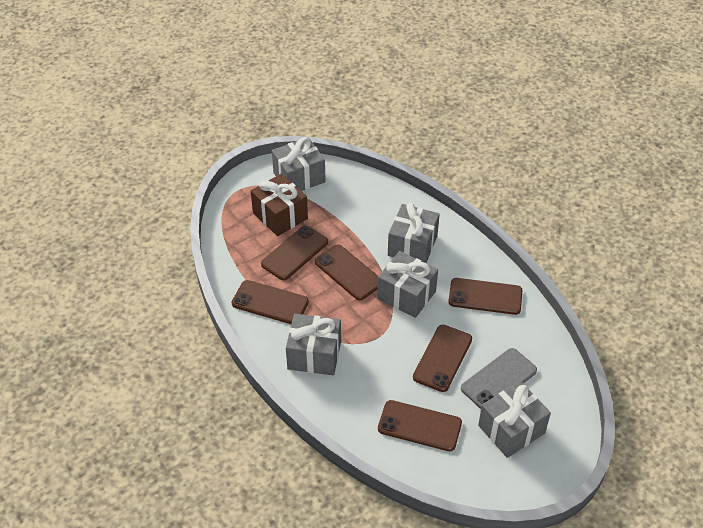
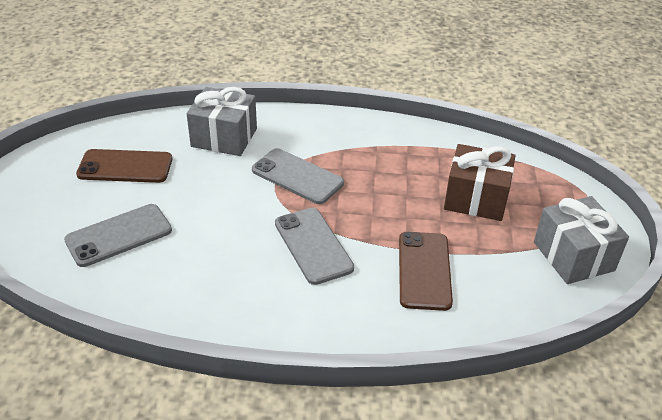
brown phone: 6 -> 2
grey gift: 5 -> 2
grey phone: 1 -> 3

